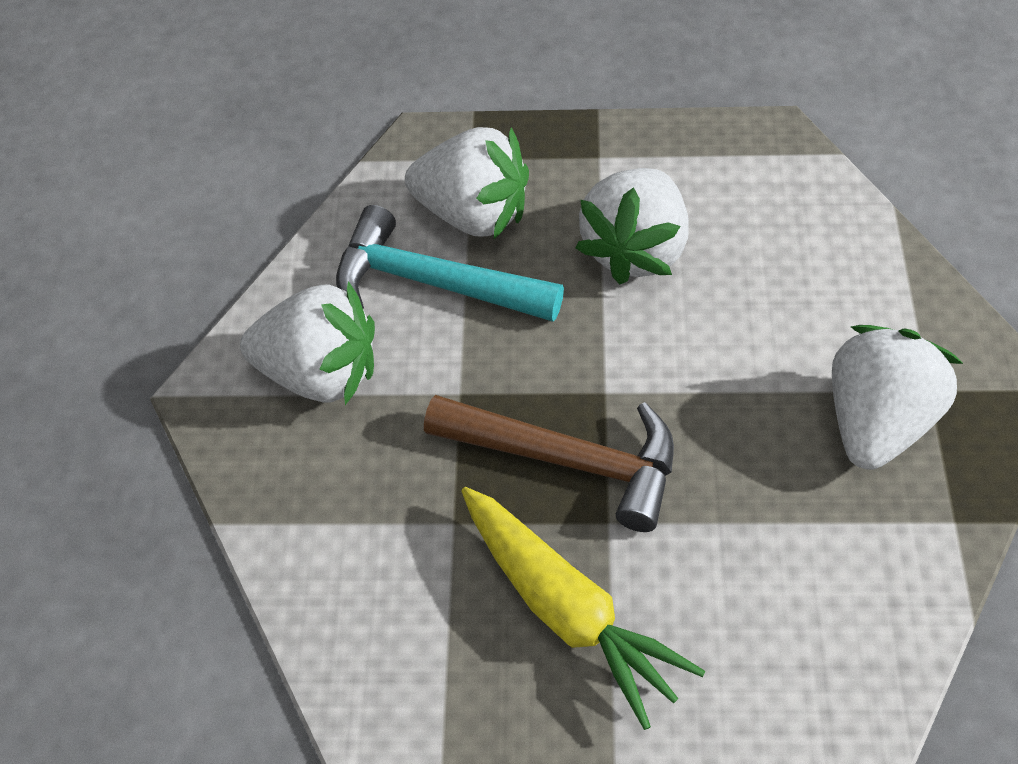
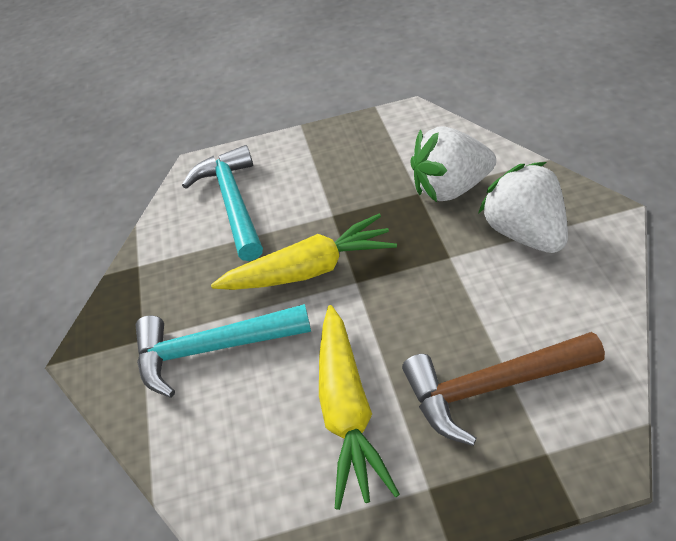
turquoise hammer: 1 -> 2
white strawberry: 4 -> 2
yellow carrot: 1 -> 2

